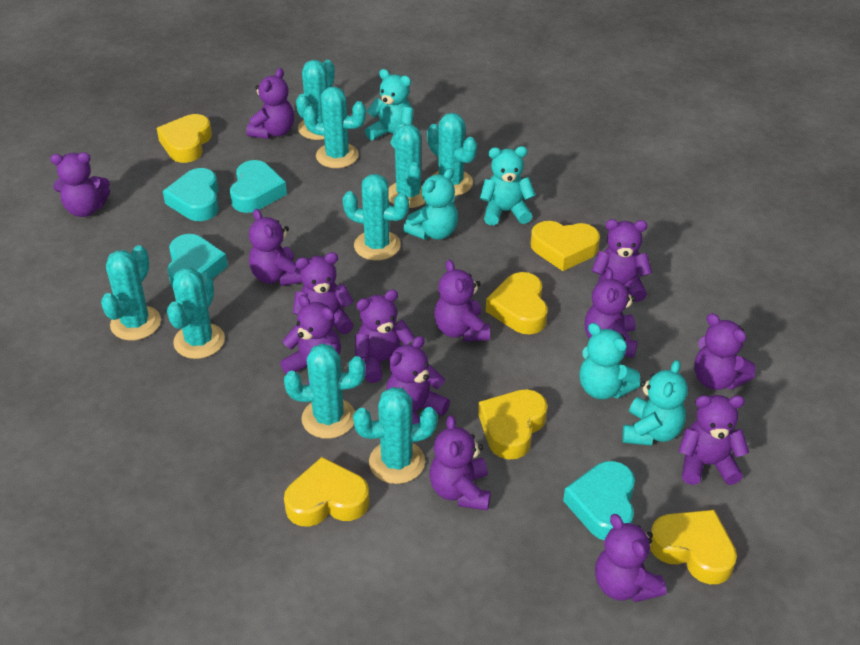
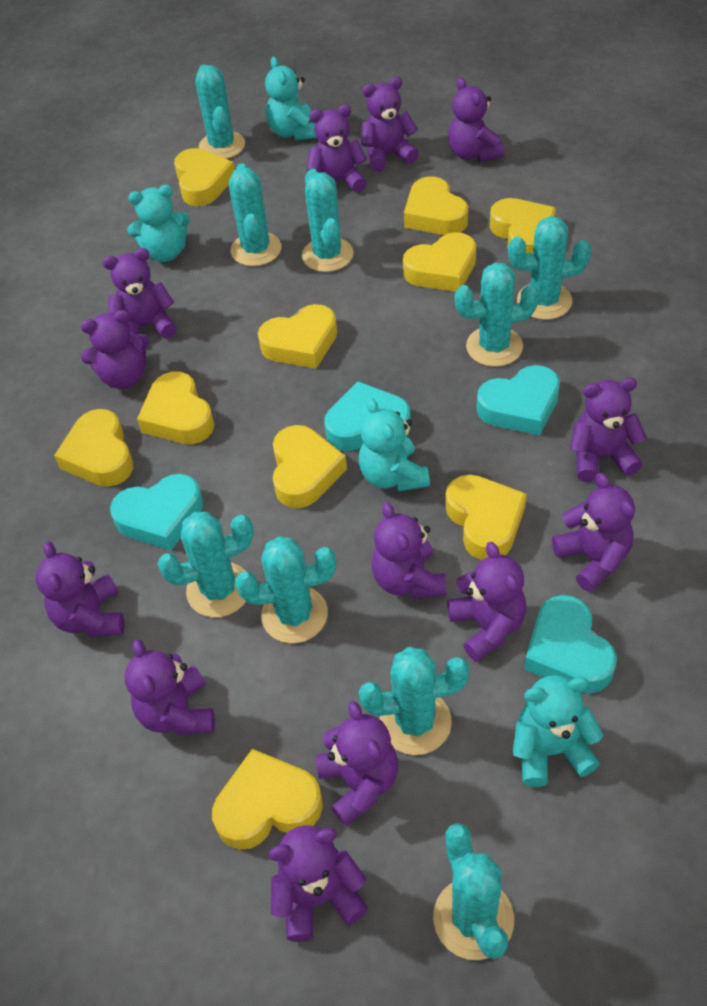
purple teddy bear: 14 -> 13
turquoise teddy bear: 5 -> 4
yellow heart: 6 -> 10

